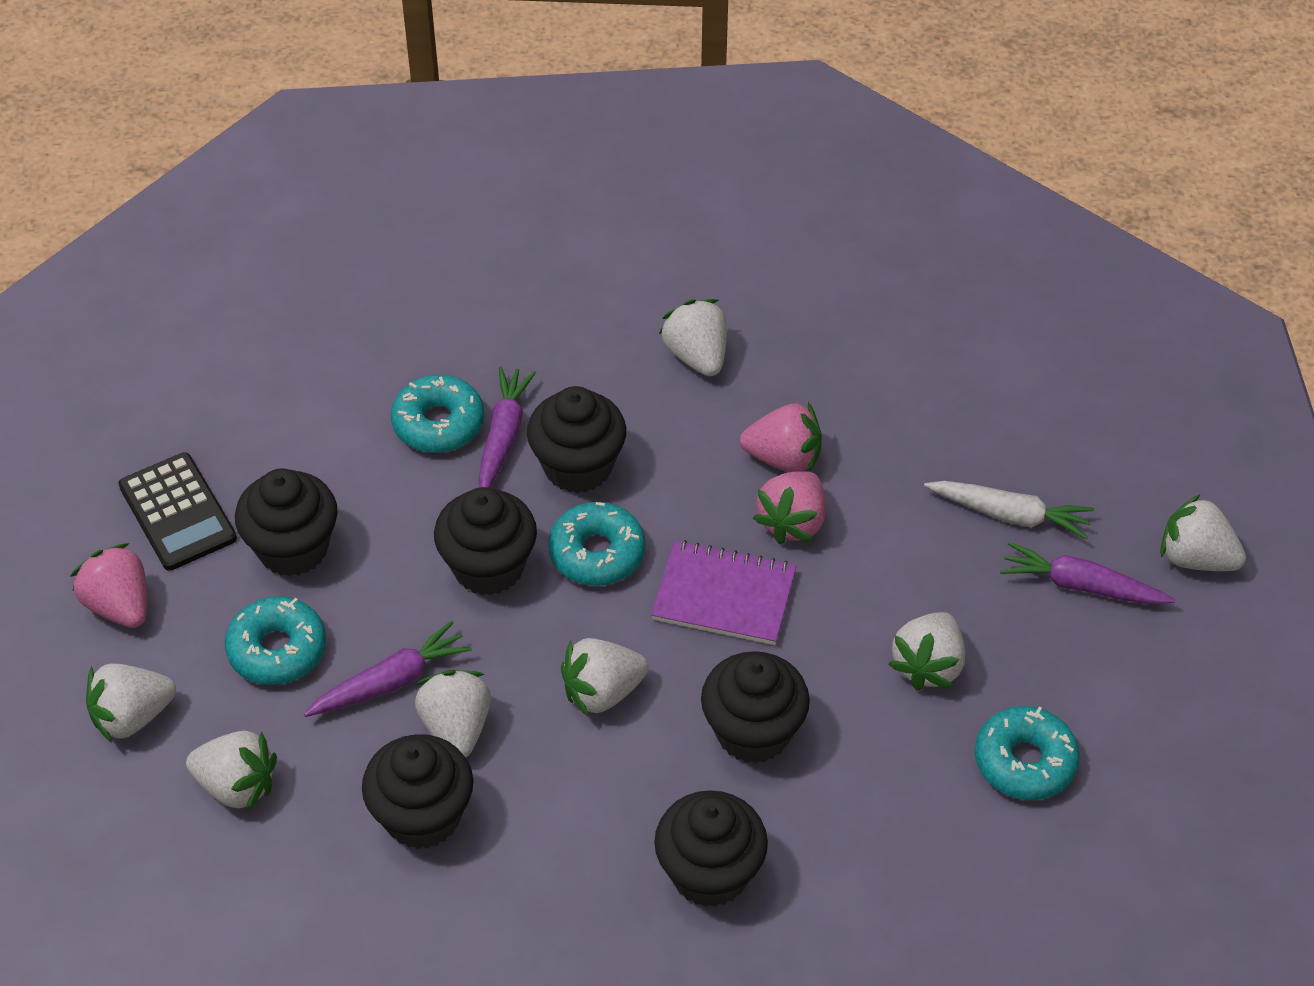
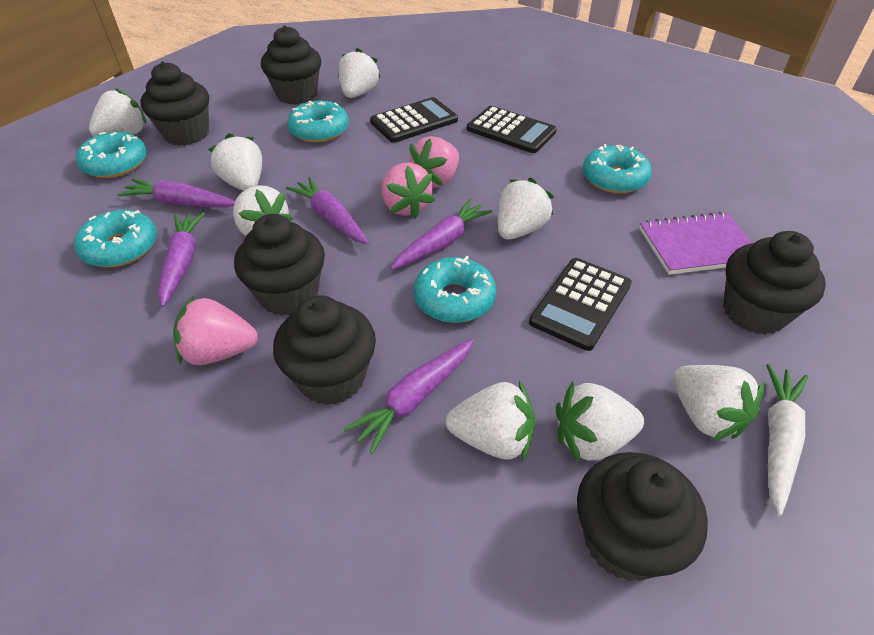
black calculator: 1 -> 3
purple carrot: 3 -> 5
turquoise donut: 4 -> 5
white strawberry: 7 -> 8

